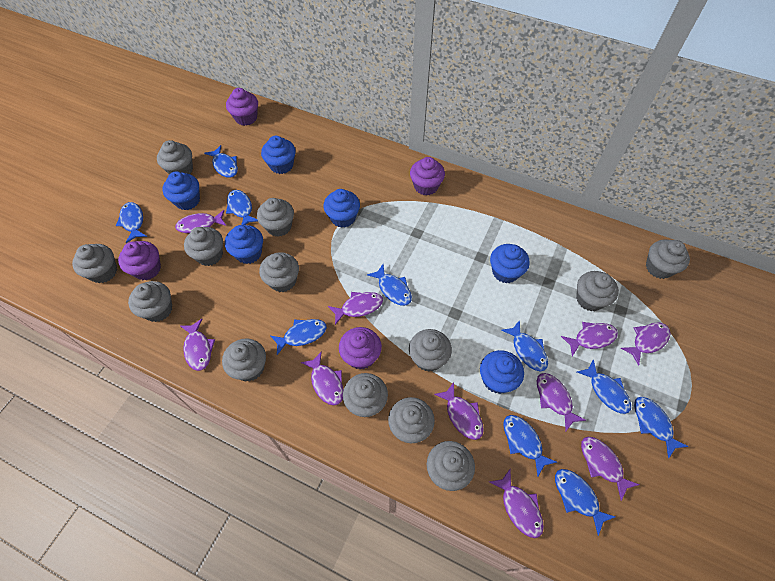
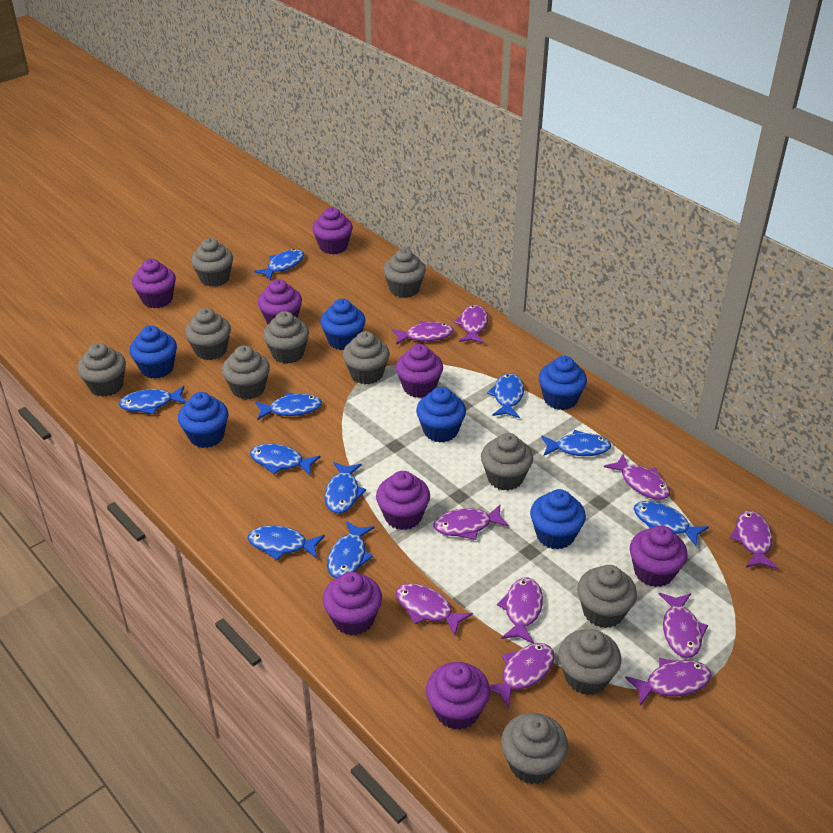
grey cupcake: 13 -> 11
purple cupcake: 4 -> 8

